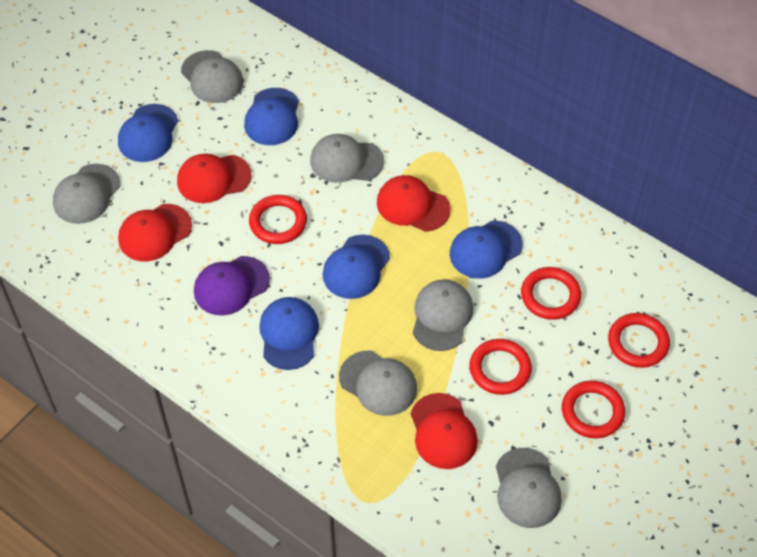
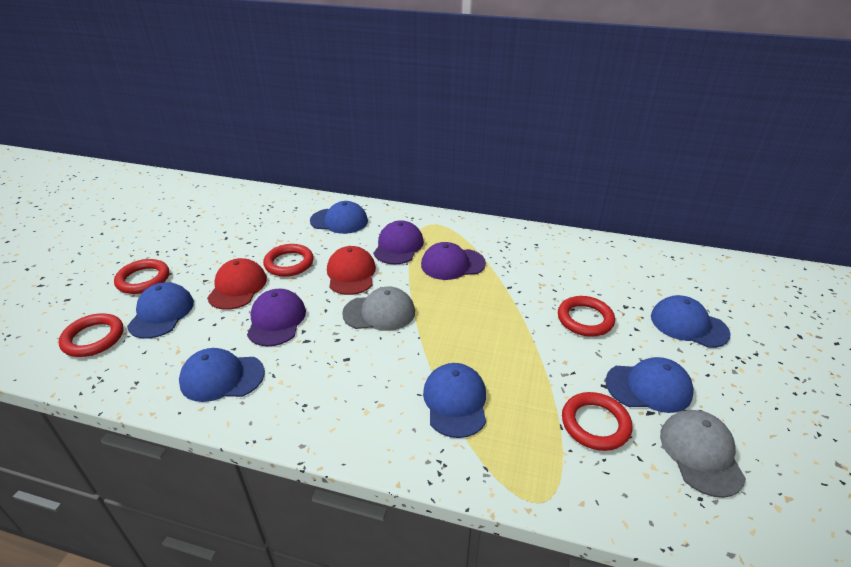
blue cap: 5 -> 6
grey cap: 6 -> 2
purple cap: 1 -> 3
red cap: 4 -> 2

